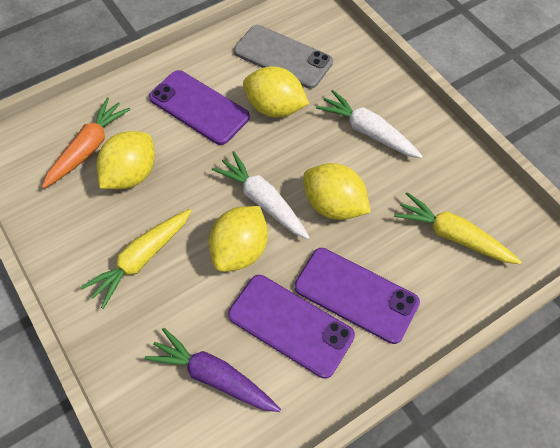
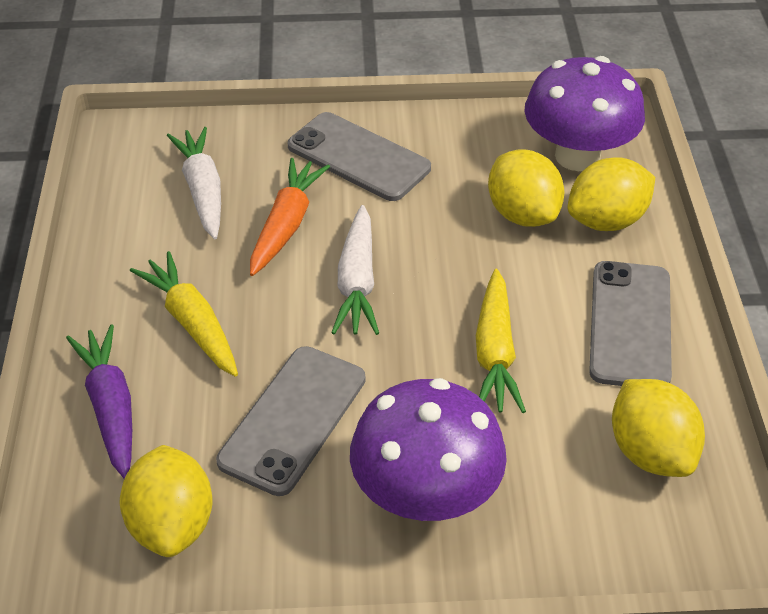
grey phone: 1 -> 3
purple mushroom: 0 -> 2
purple phone: 3 -> 0

